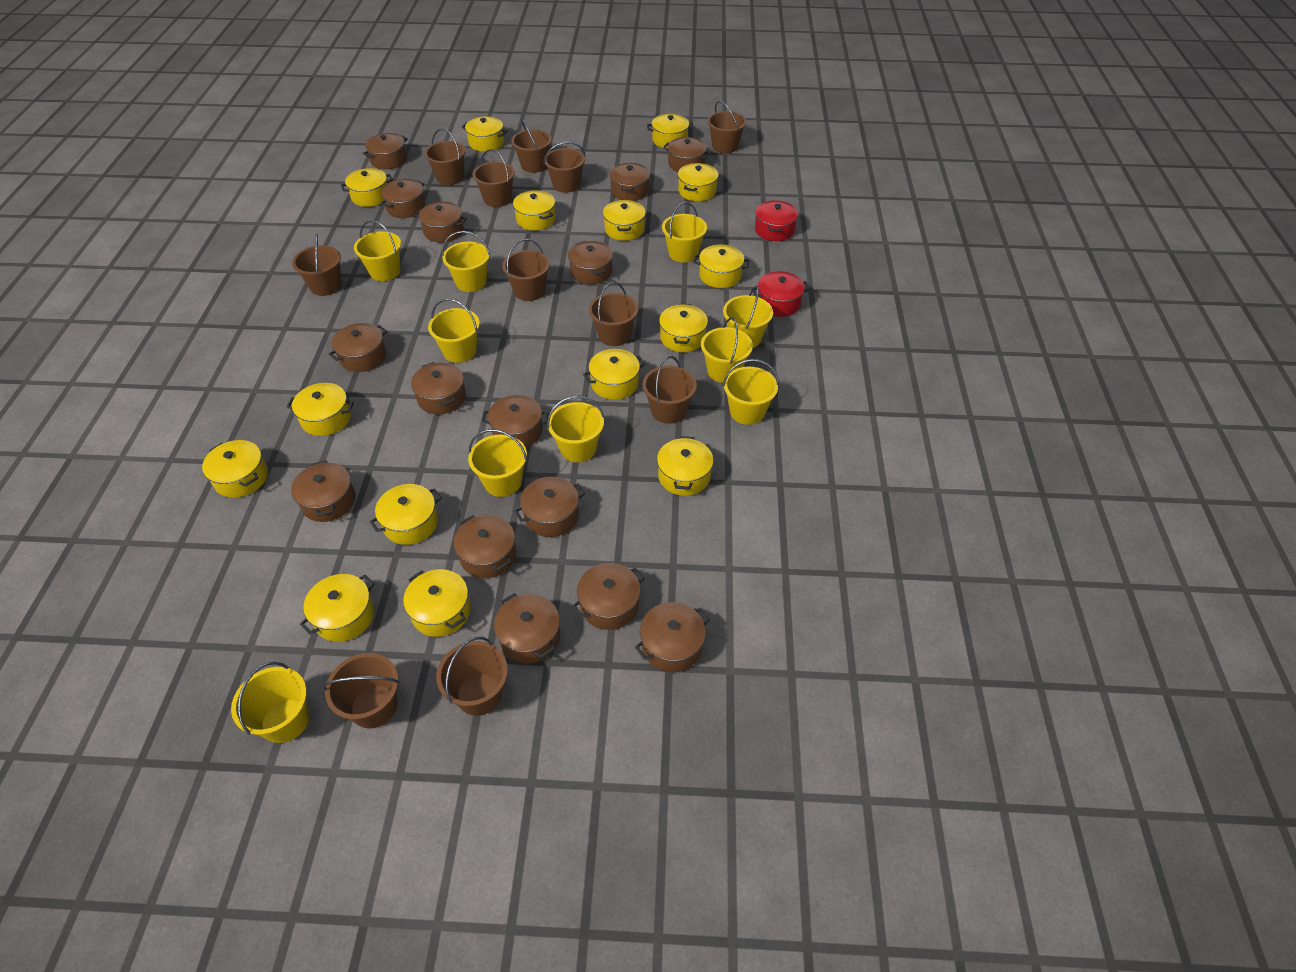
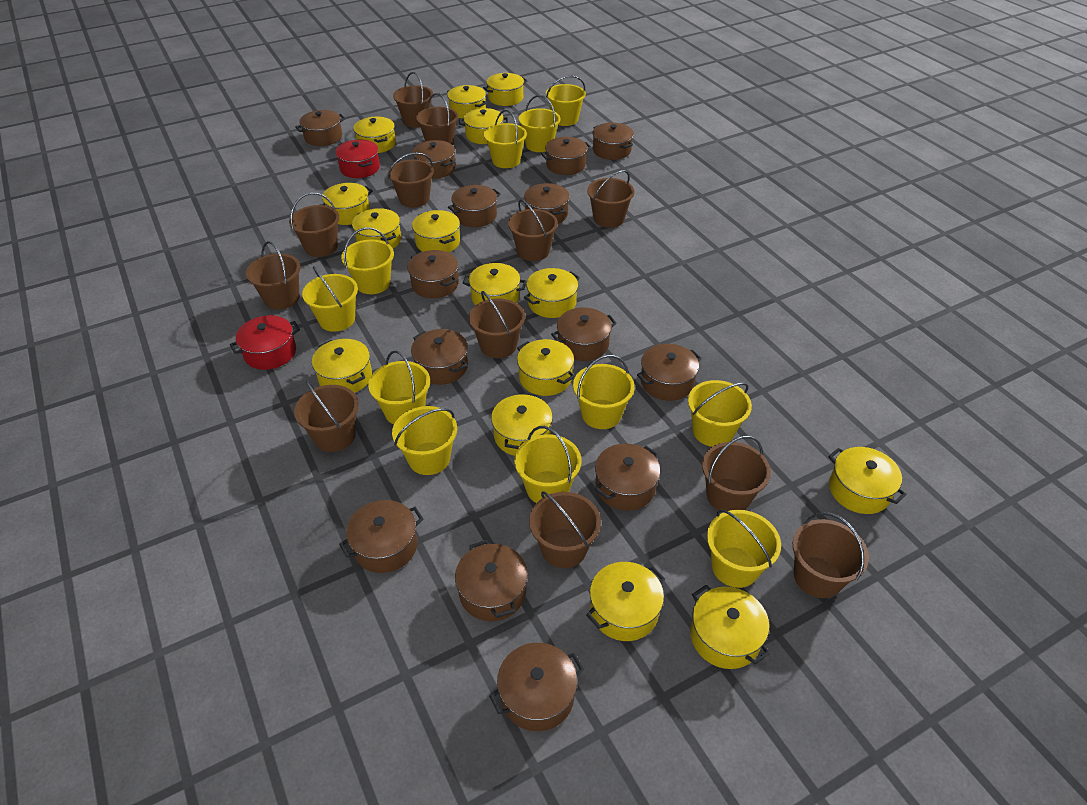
brown bucket: 11 -> 12
brown pot: 15 -> 14
yellow bucket: 10 -> 11

